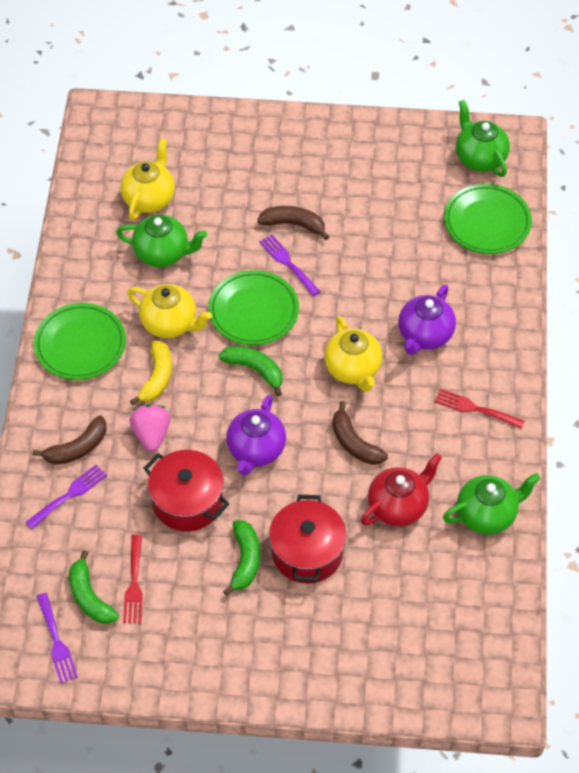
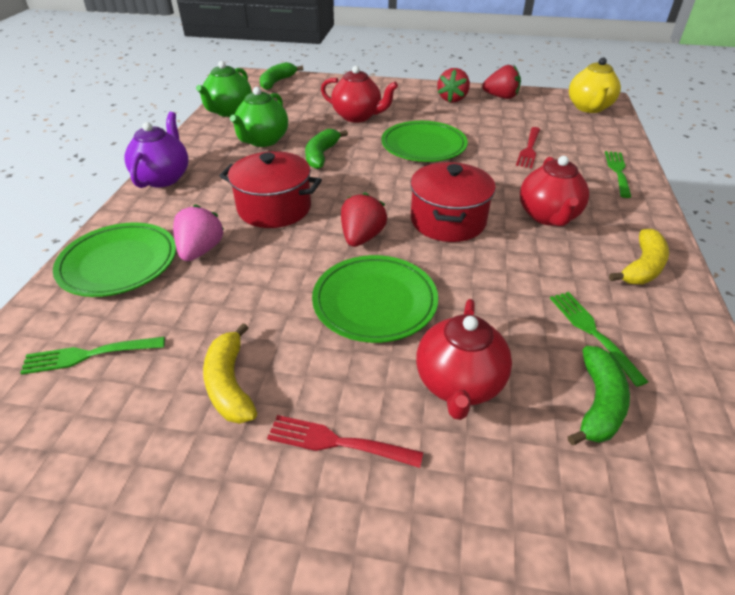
brown banana: 3 -> 0
green fork: 0 -> 3
green teapot: 3 -> 2
purple fork: 3 -> 0
purple teapot: 2 -> 1
red strawberry: 0 -> 3
red teapot: 1 -> 3
yellow banana: 1 -> 2
yellow teapot: 3 -> 1

